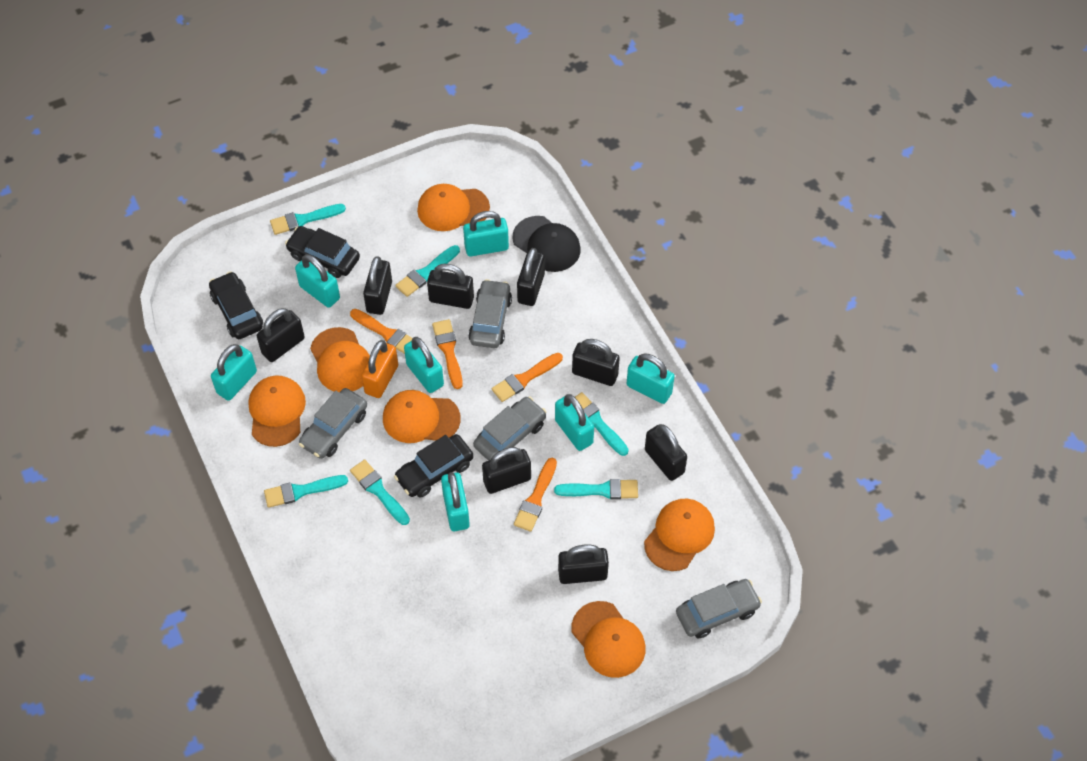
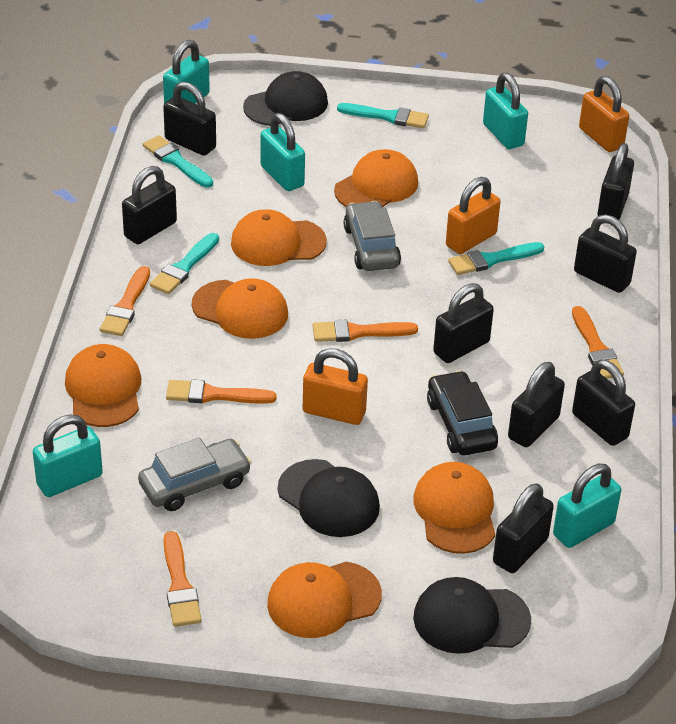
black cap: 1 -> 3
black car: 3 -> 1
grey car: 4 -> 2
orange brush: 4 -> 5
orange padlock: 1 -> 3
turquoise brush: 6 -> 4
turquoise padlock: 7 -> 5

